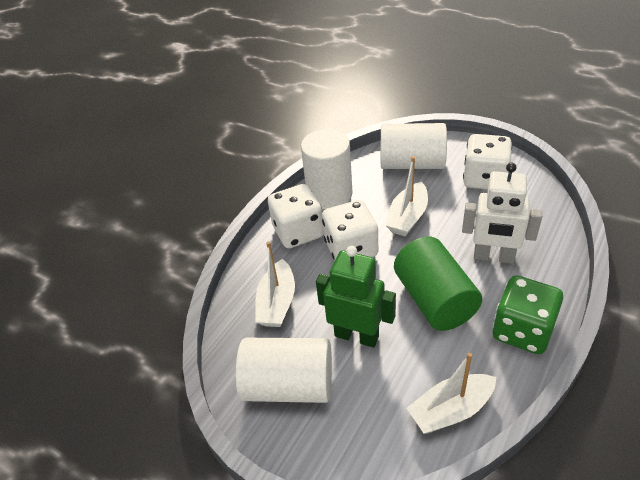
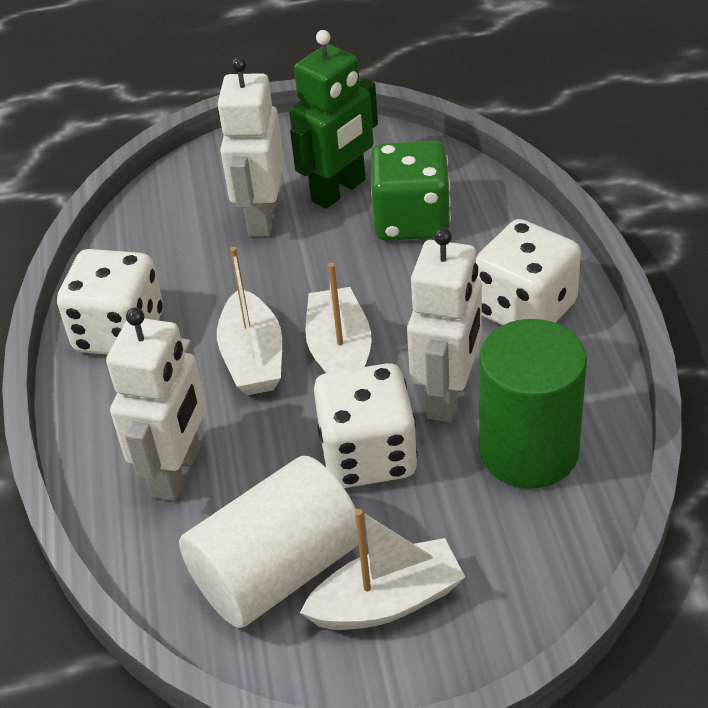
white cylinder: 3 -> 1
white robot: 1 -> 3

